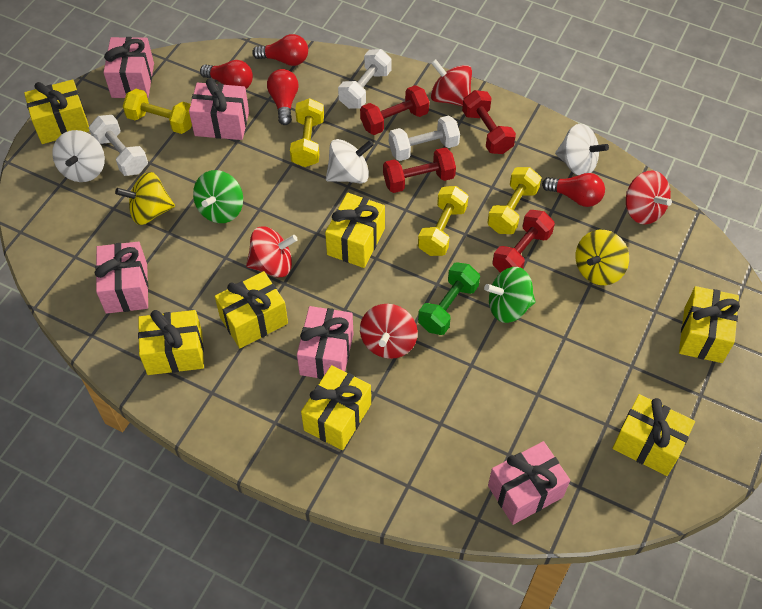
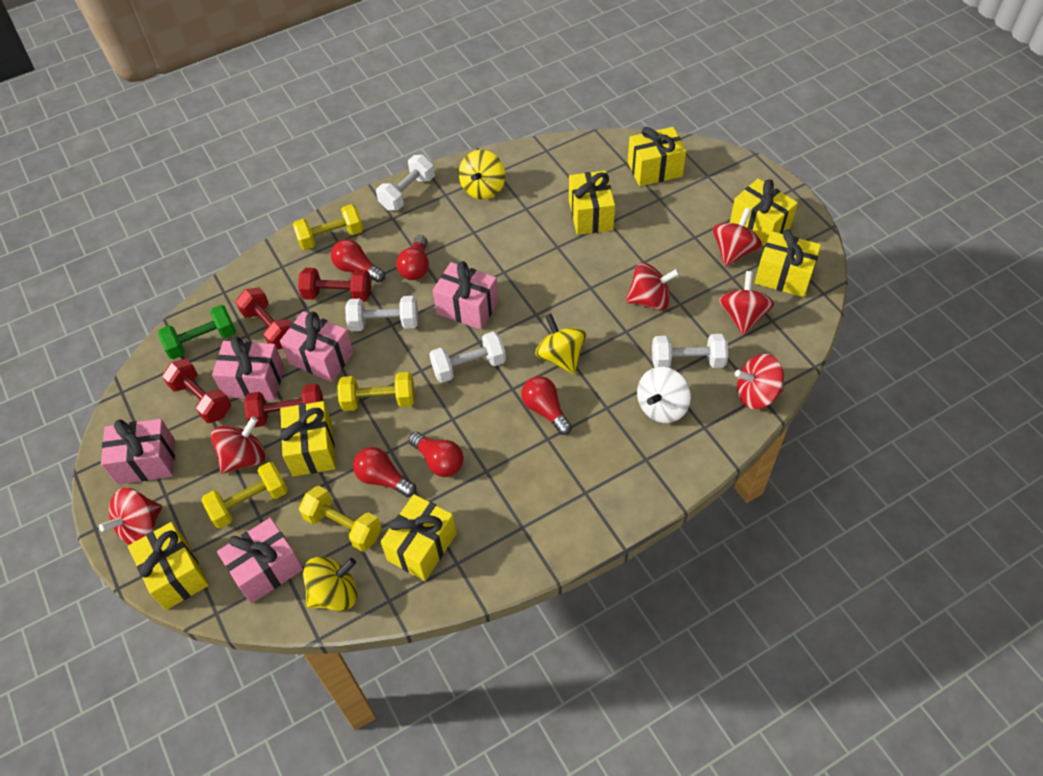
green spinning top: 2 -> 0
red light bulb: 4 -> 5
red spinning top: 4 -> 6
white dumbbell: 3 -> 4
white spinning top: 3 -> 1
yellow spinning top: 2 -> 3

